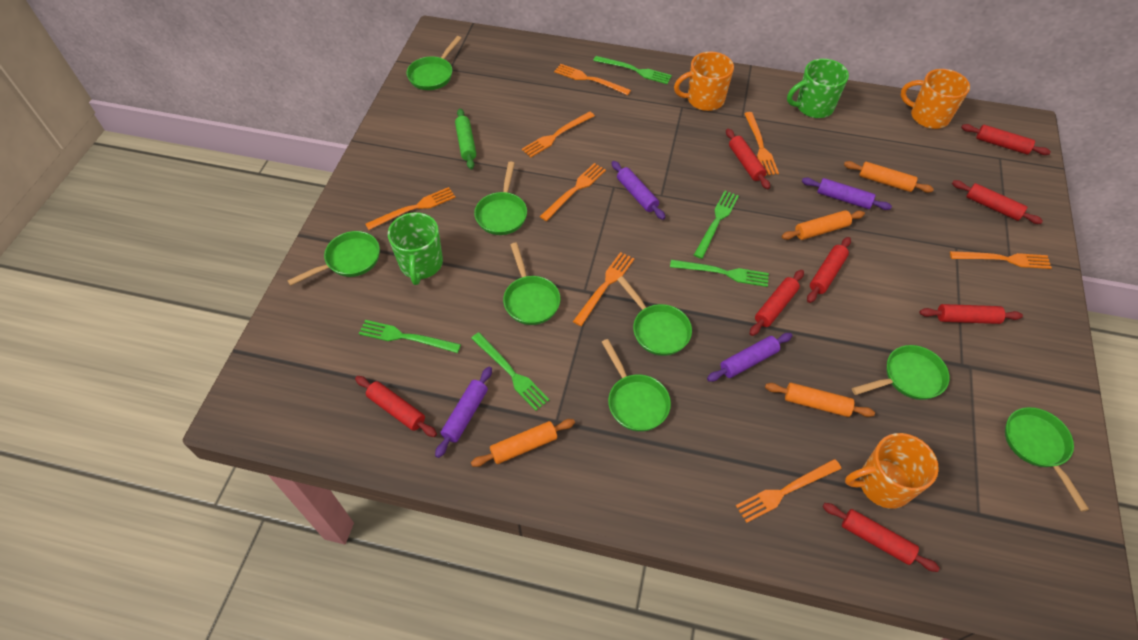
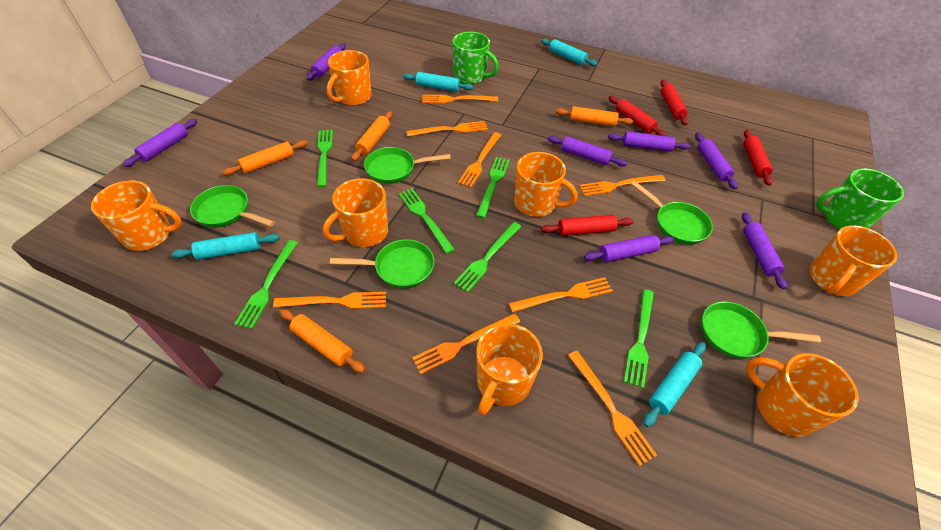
green fork: 5 -> 6
green pan: 8 -> 5
green rolling pin: 1 -> 0
orange mug: 3 -> 7
purple rolling pin: 4 -> 7
red rolling pin: 8 -> 4
turquoise rolling pin: 0 -> 4

